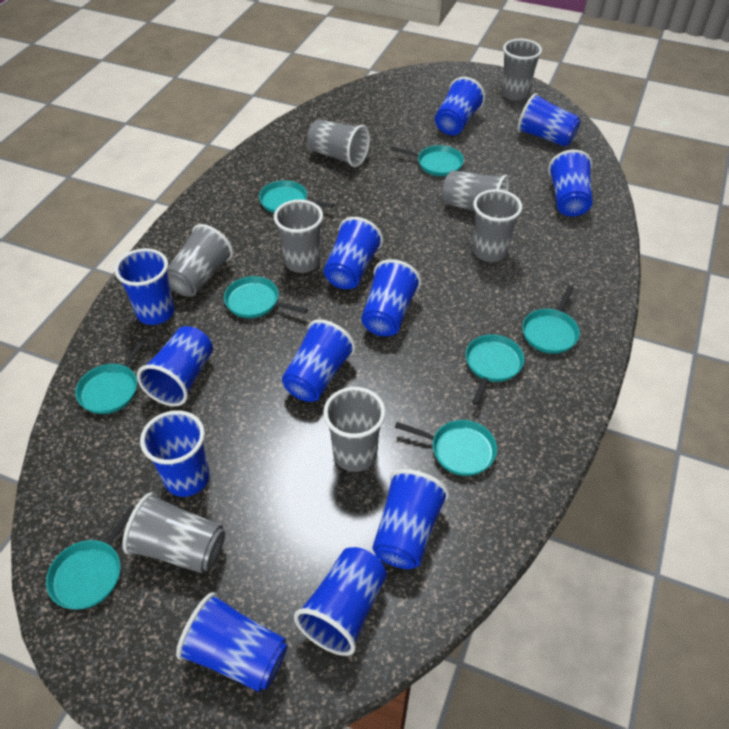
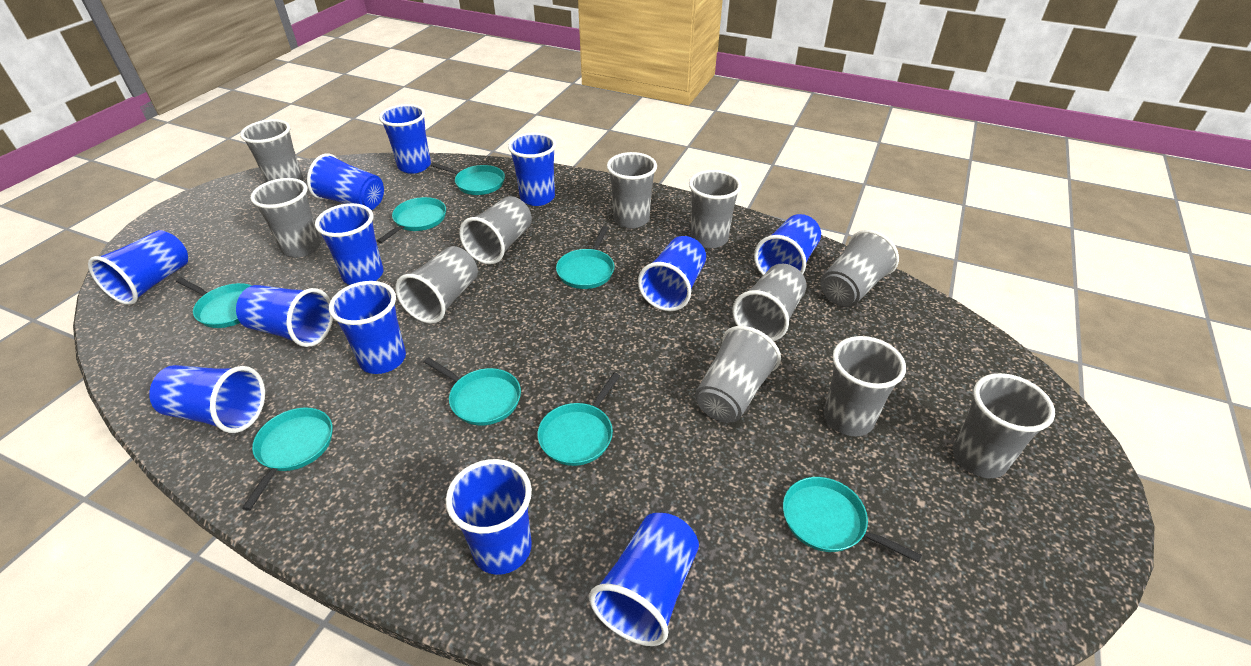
grey cup: 8 -> 11

